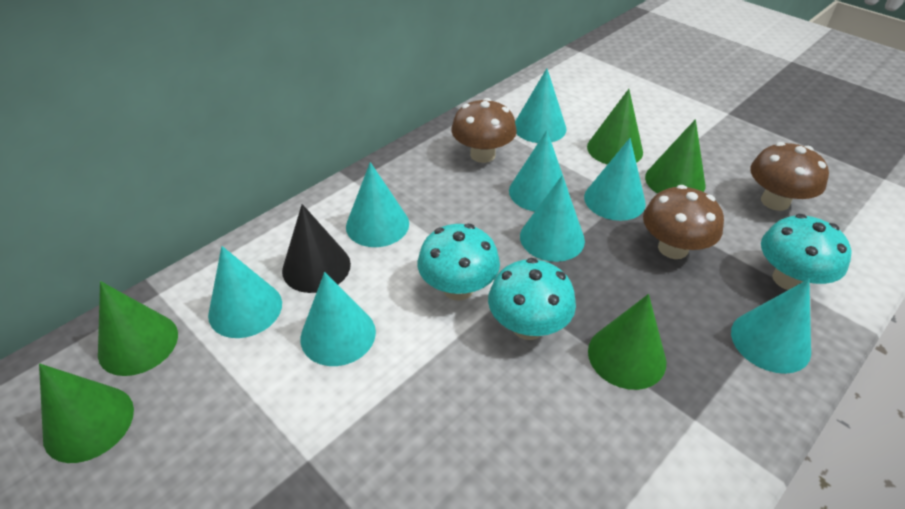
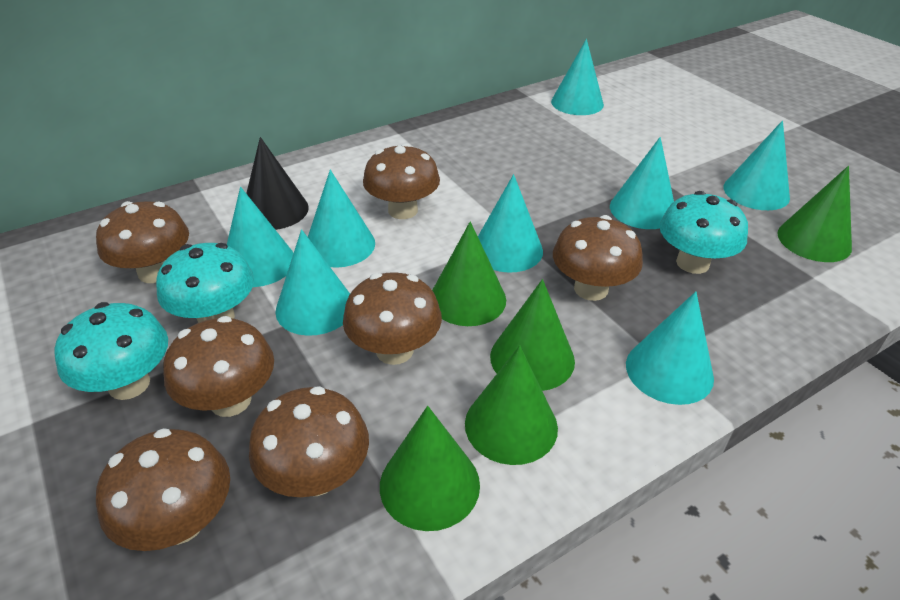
brown mushroom: 3 -> 7

